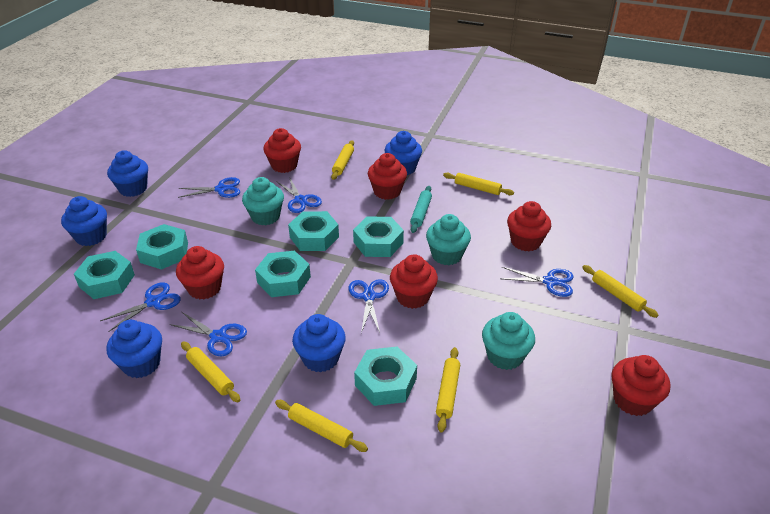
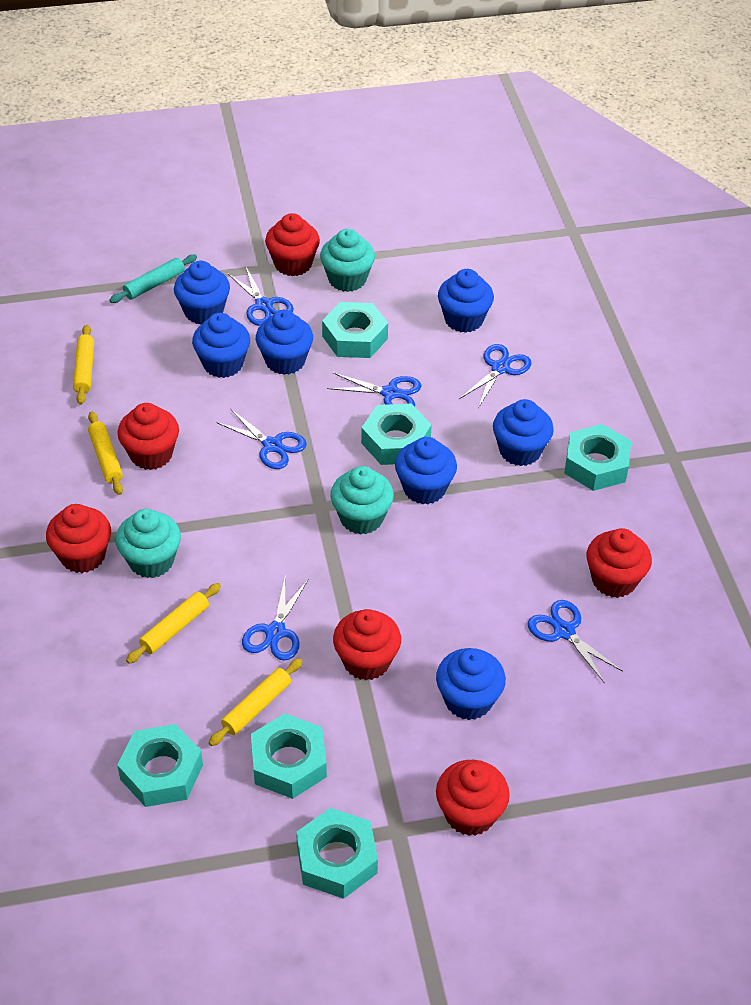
blue cupcake: 5 -> 7
yellow rolling pin: 6 -> 4

